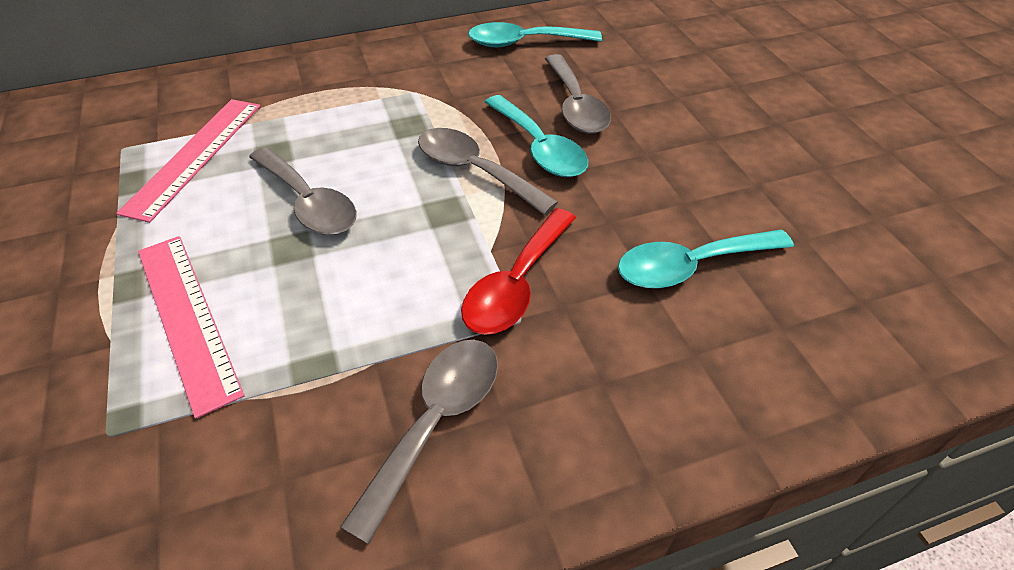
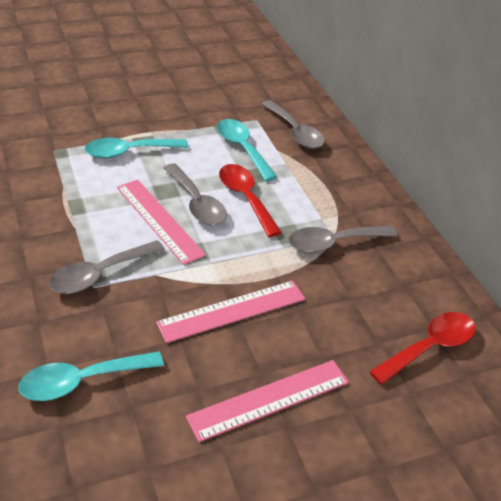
pink ruler: 2 -> 3
red spoon: 1 -> 2

